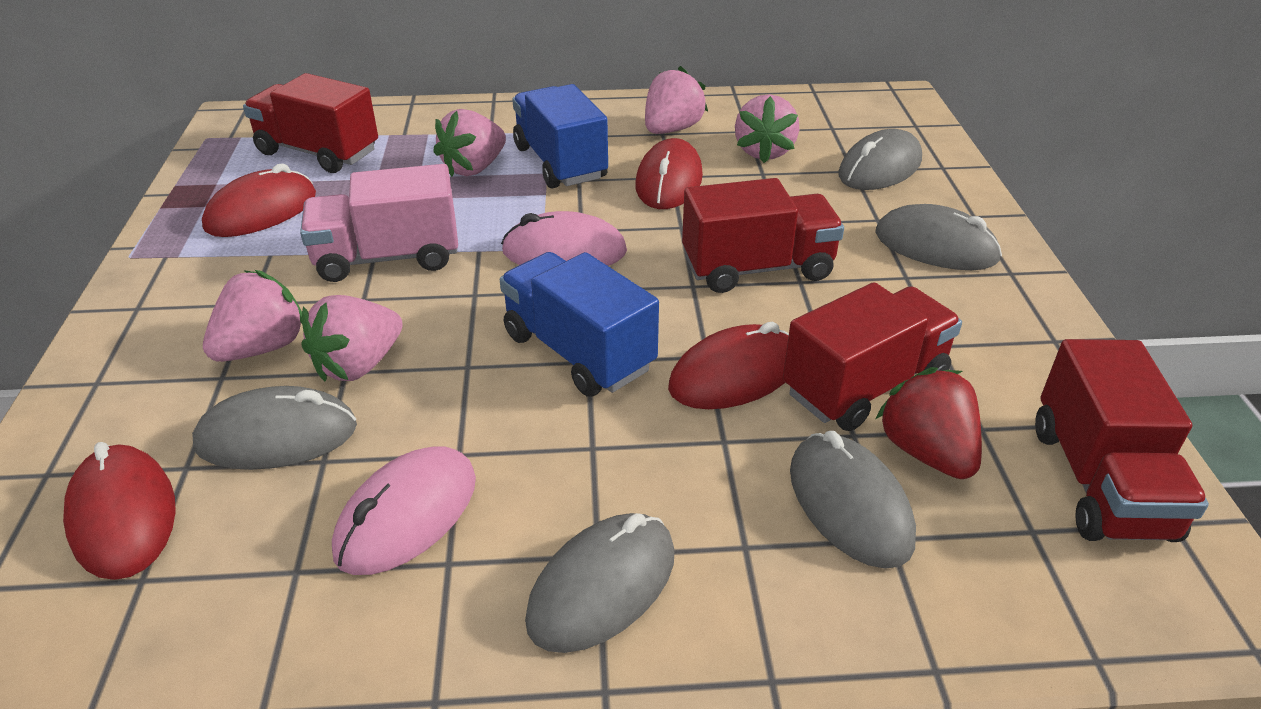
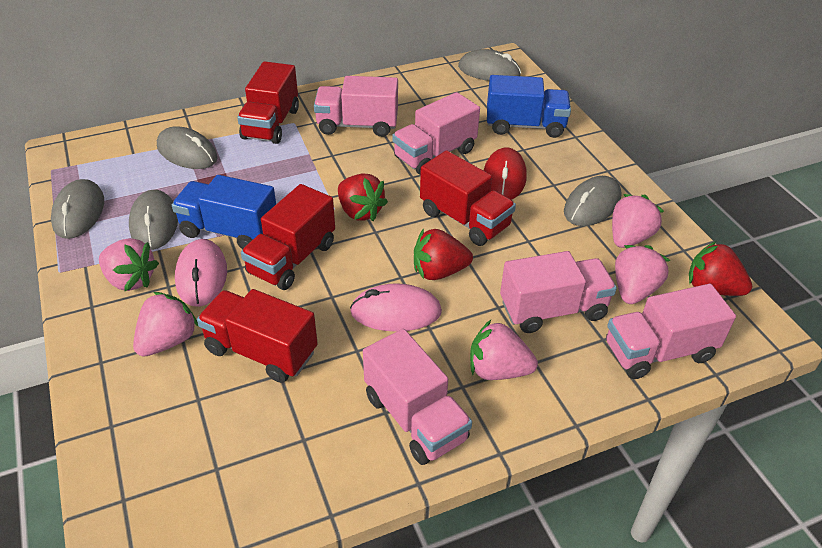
pink truck: 1 -> 5
red mouse: 4 -> 1
red strawberry: 1 -> 3

